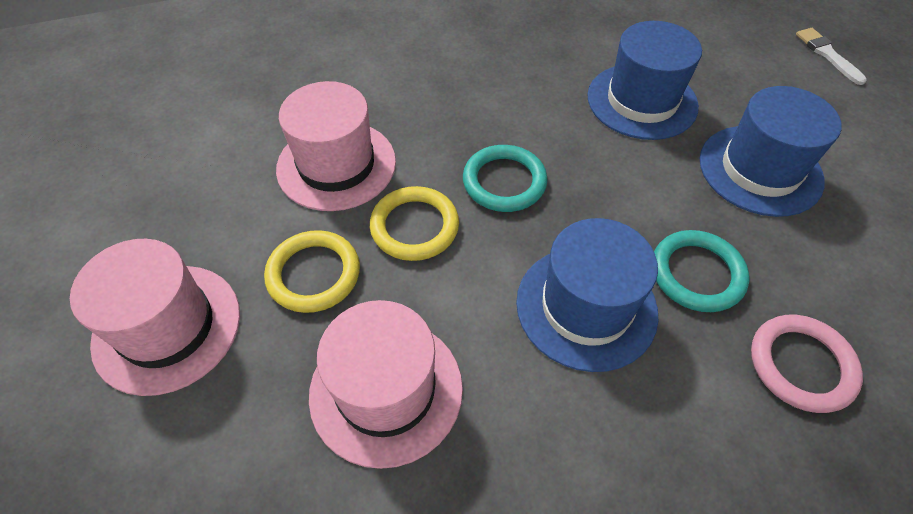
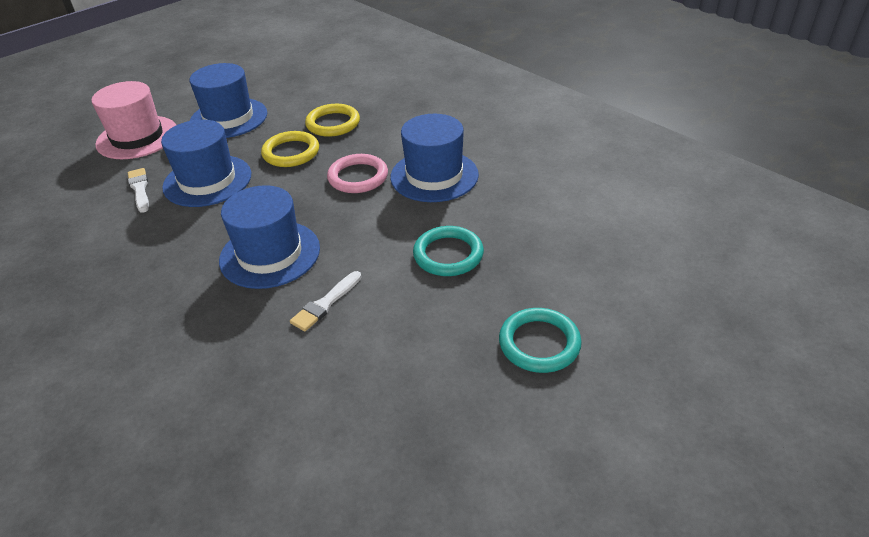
blue hat: 3 -> 4
pink hat: 3 -> 1
white brush: 1 -> 2

